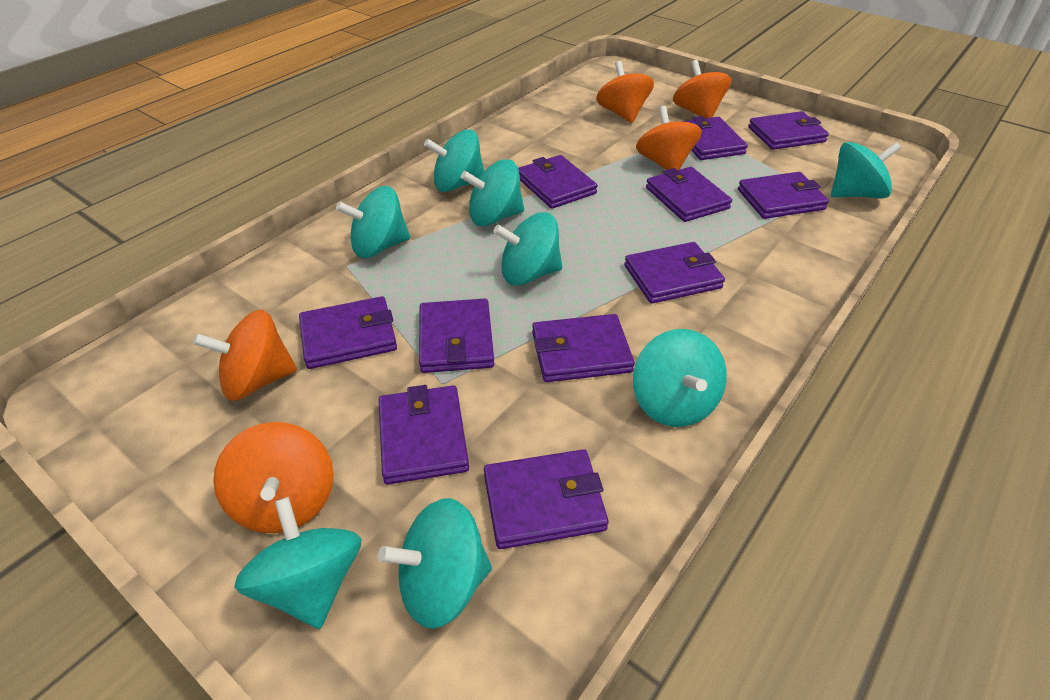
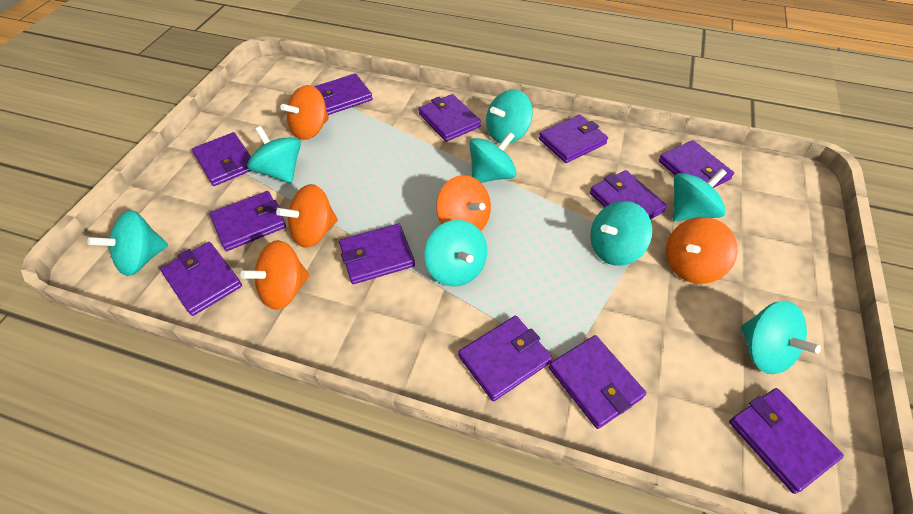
purple wallet: 11 -> 12

